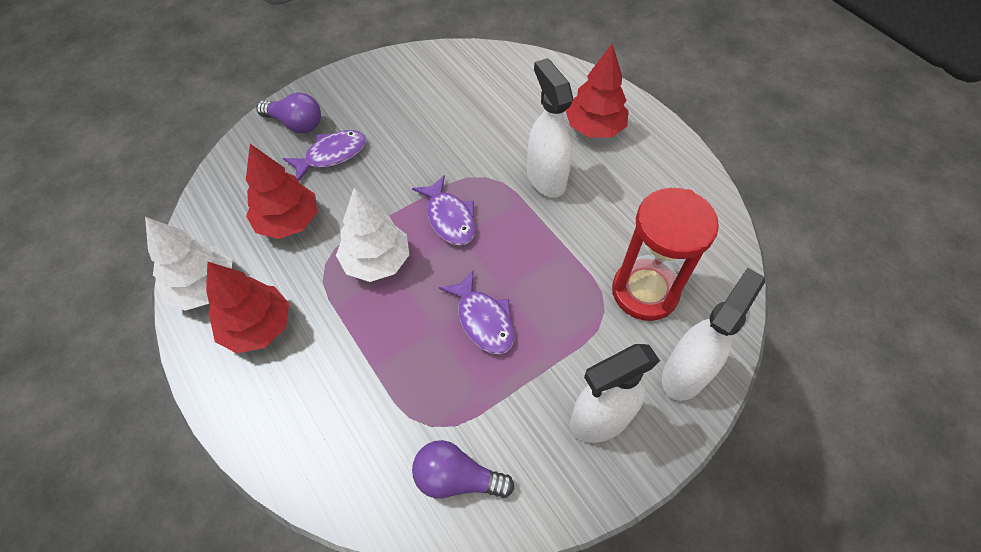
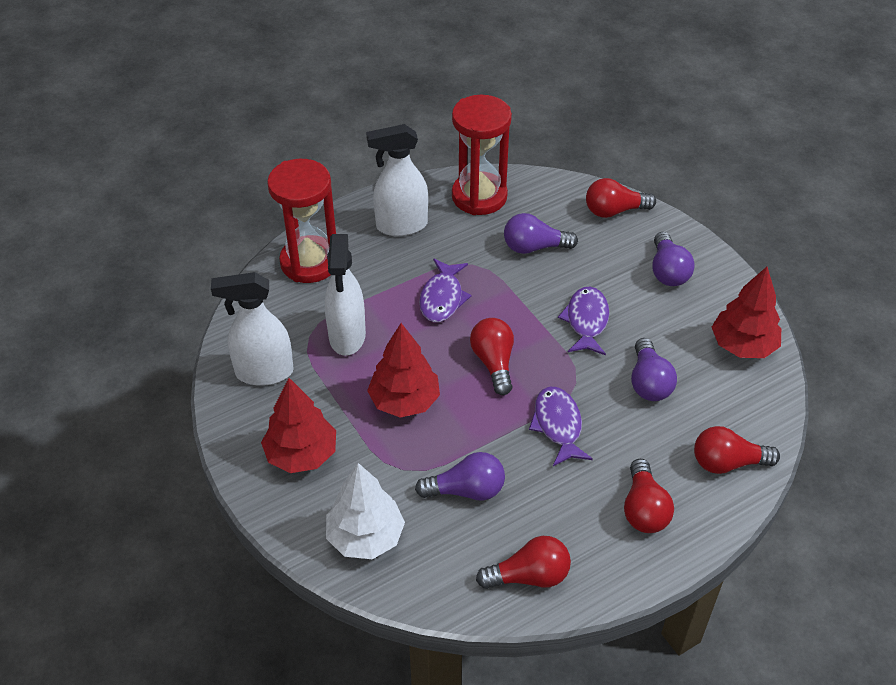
purple light bulb: 2 -> 4
red hourglass: 1 -> 2
red light bulb: 0 -> 5
white tree: 2 -> 1

